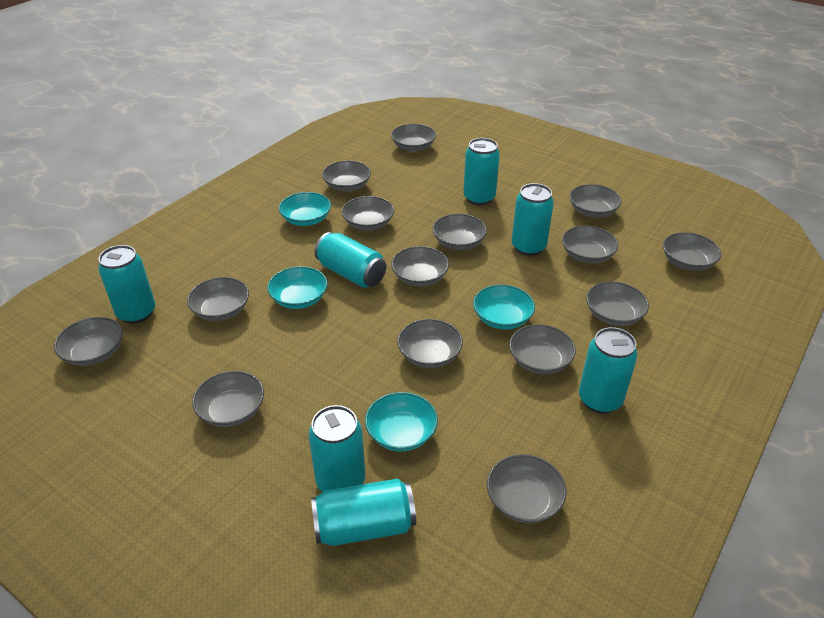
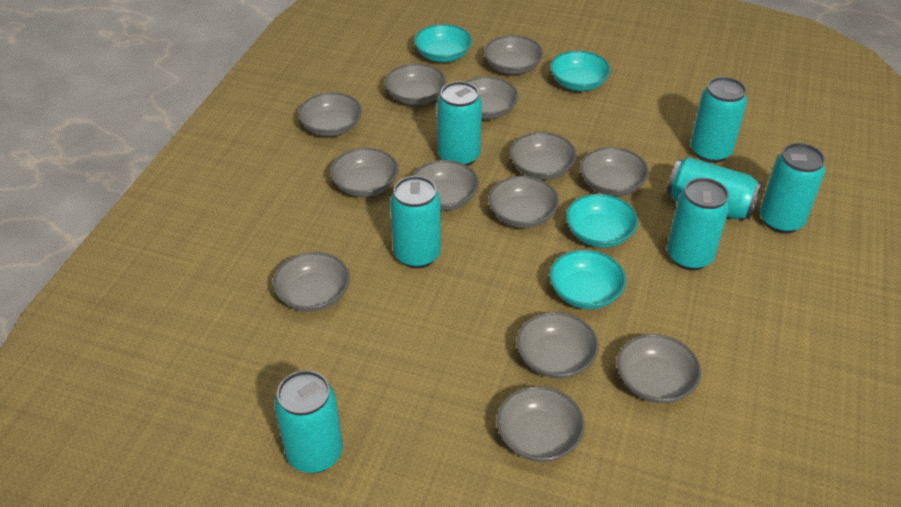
grey bowl: 15 -> 13

